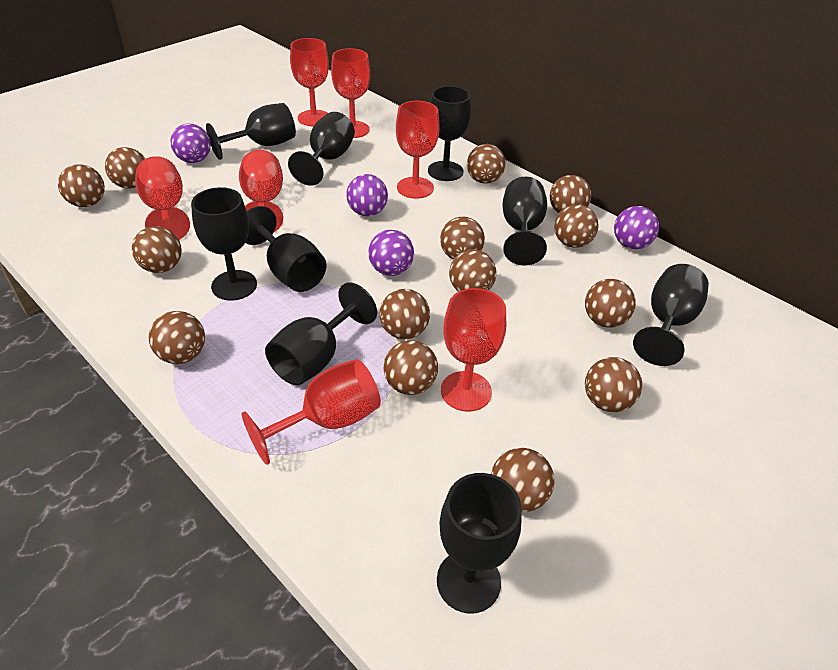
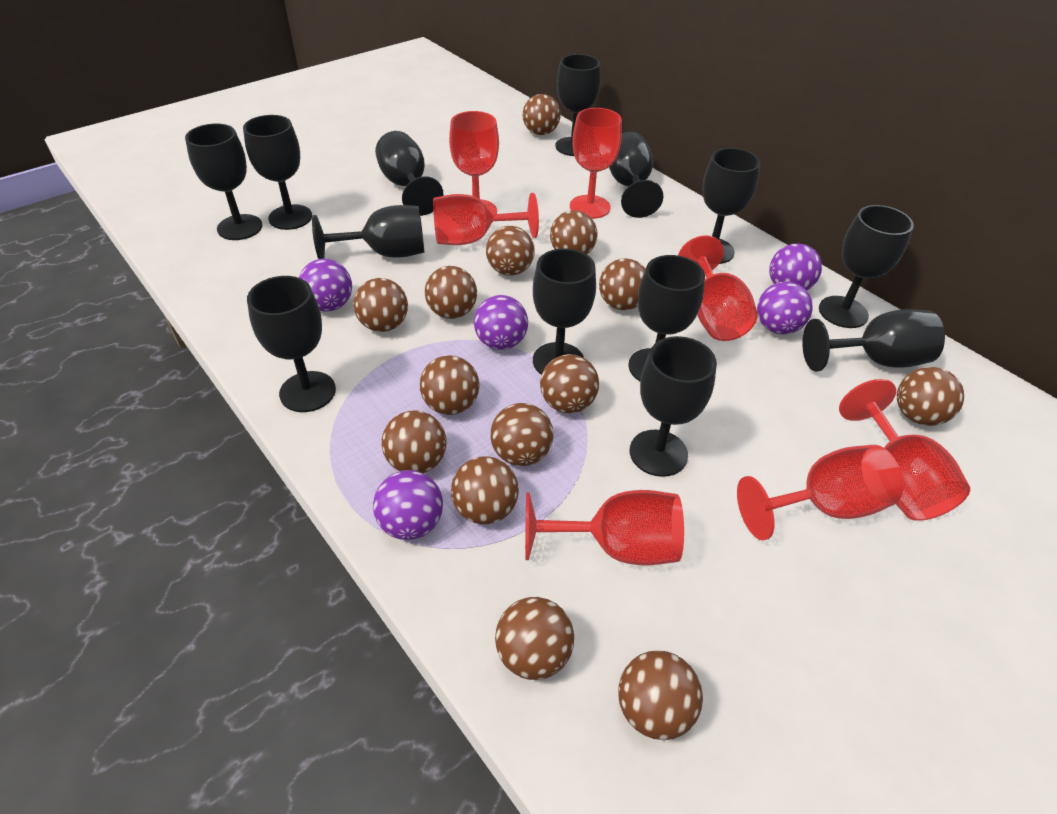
black goblet: 9 -> 13
purple ball: 4 -> 5

